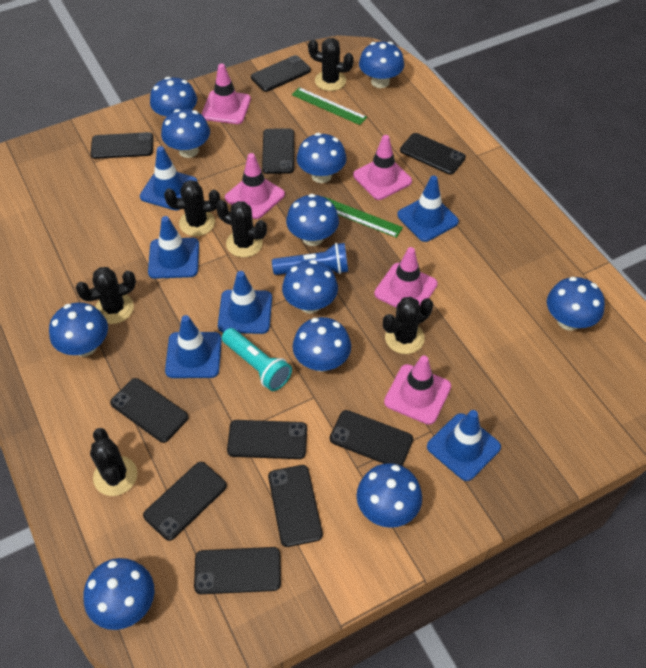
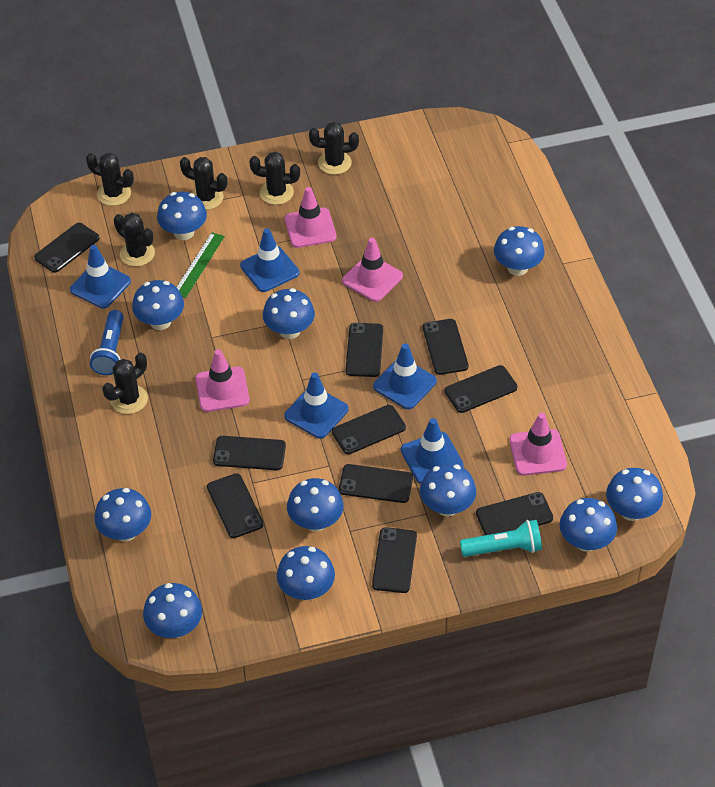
blue traffic cone: 6 -> 5
green ruler: 2 -> 1
pink traffic cone: 5 -> 4

